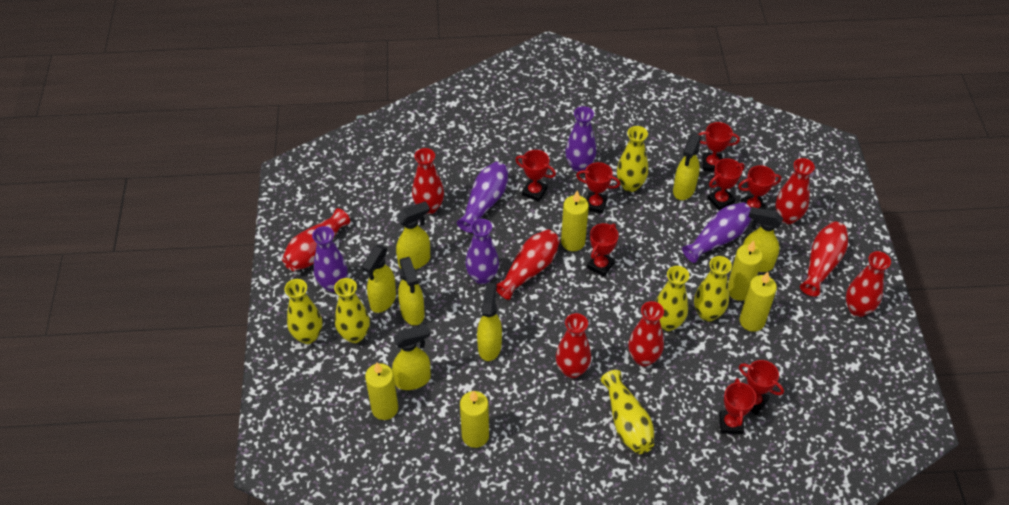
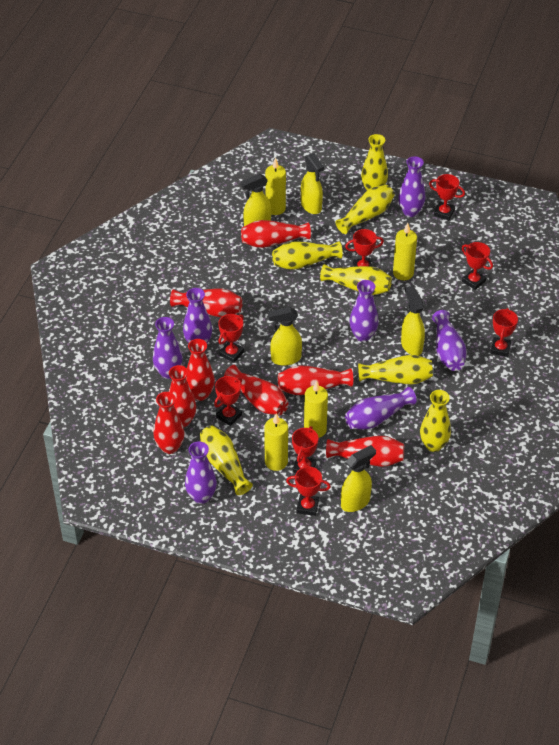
purple vase: 5 -> 7
yellow candle: 5 -> 4
yellow spray bottle: 7 -> 5
yellow vase: 6 -> 7

